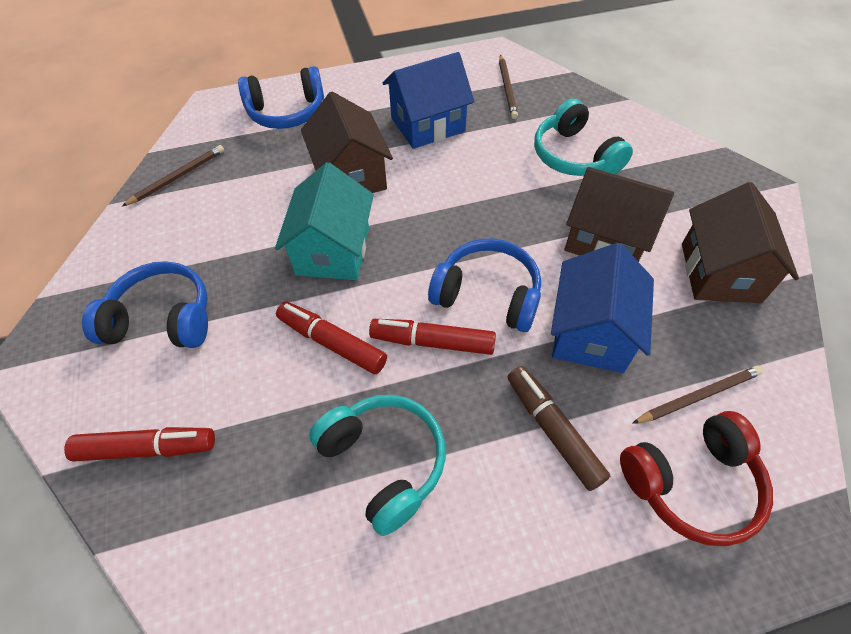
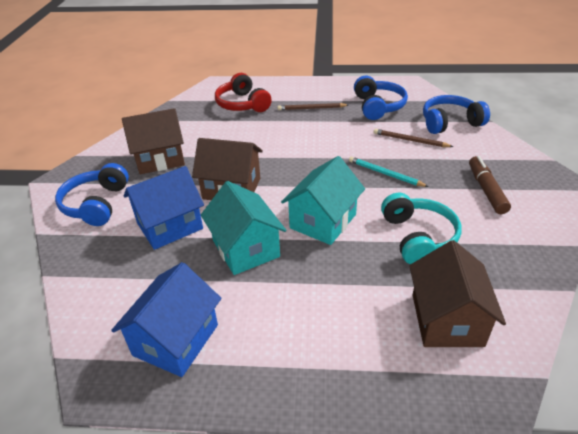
brown pencil: 3 -> 2
red marker: 3 -> 0
turquoise headphones: 2 -> 1
turquoise house: 1 -> 2
turquoise pencil: 0 -> 1

